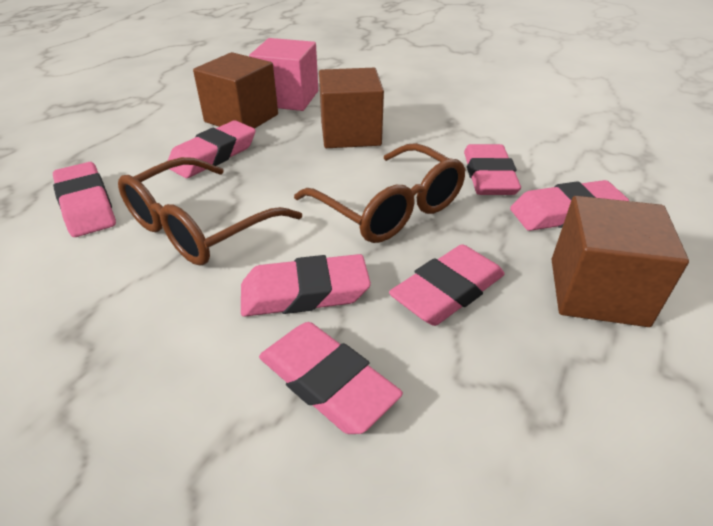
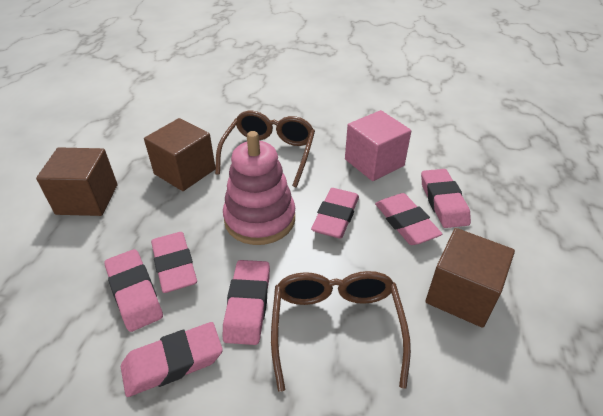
pink stacking toy: 0 -> 1

